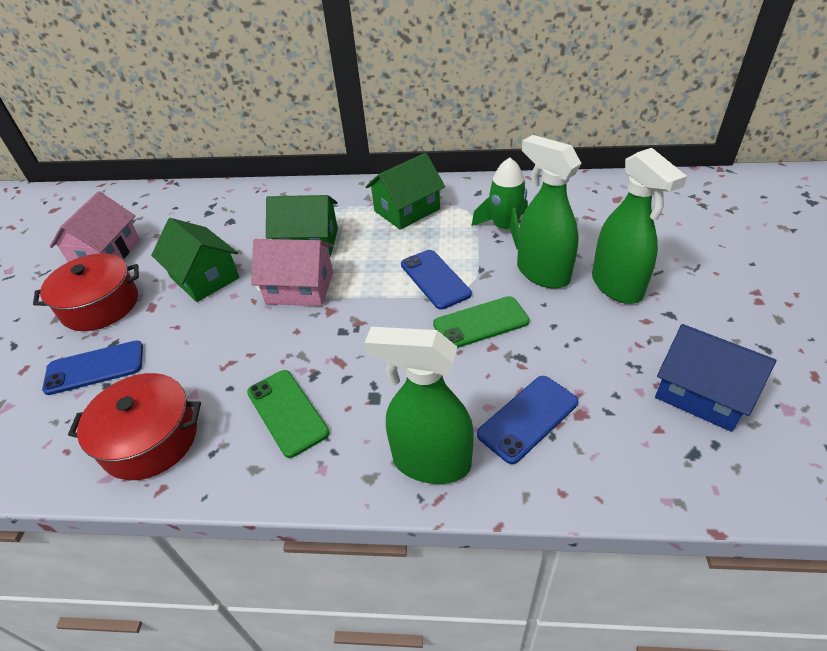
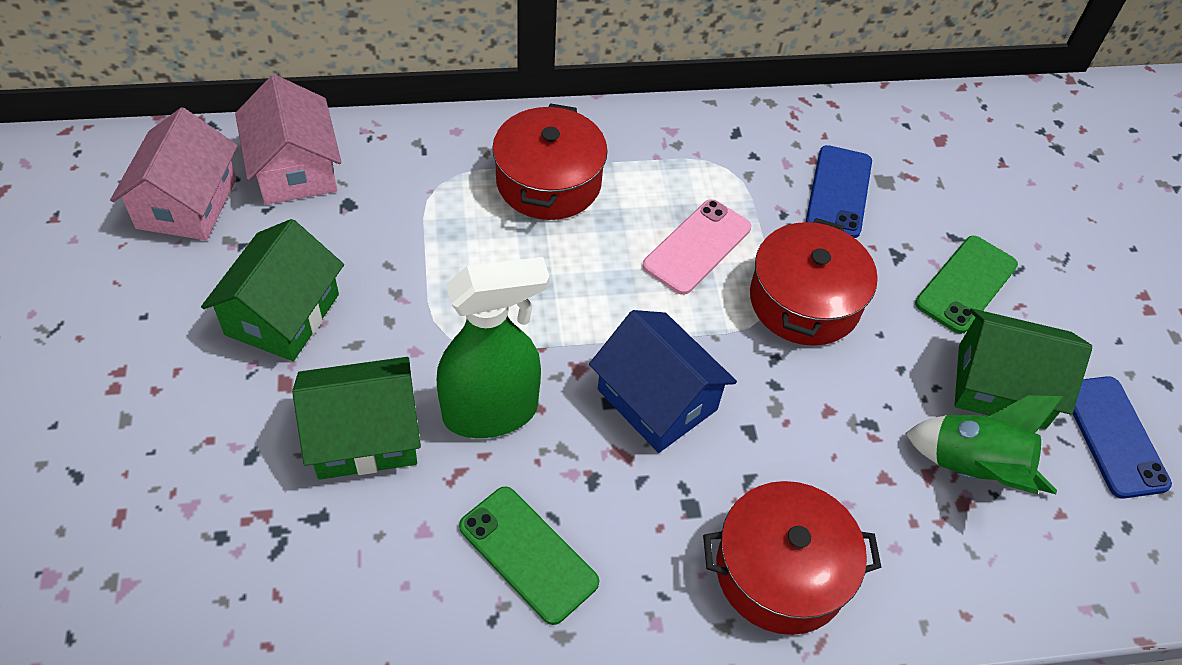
blue phone: 3 -> 2
green spray bottle: 3 -> 1
pink phone: 0 -> 1
red pot: 2 -> 3

